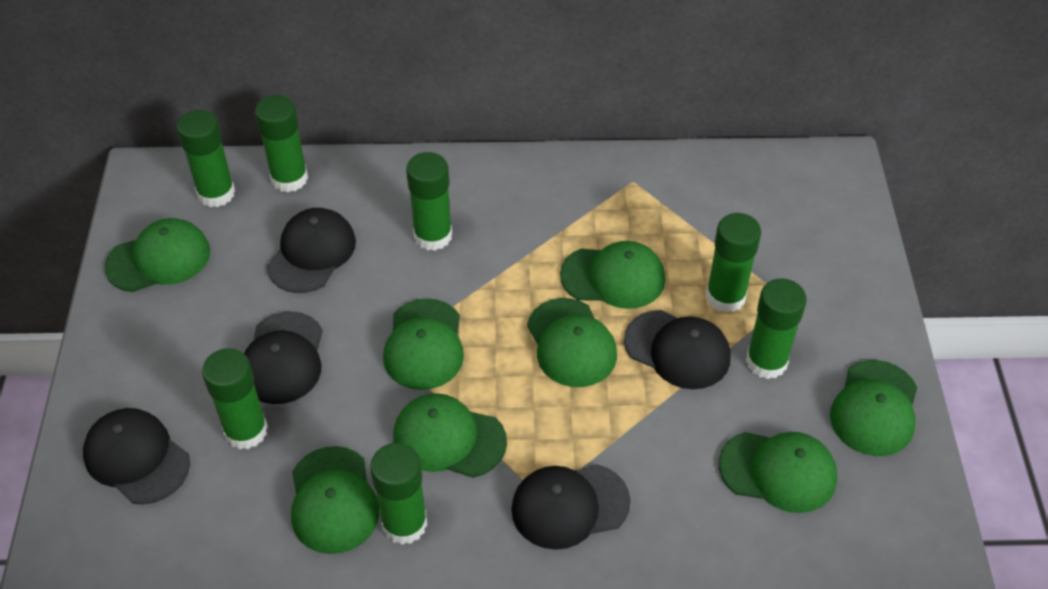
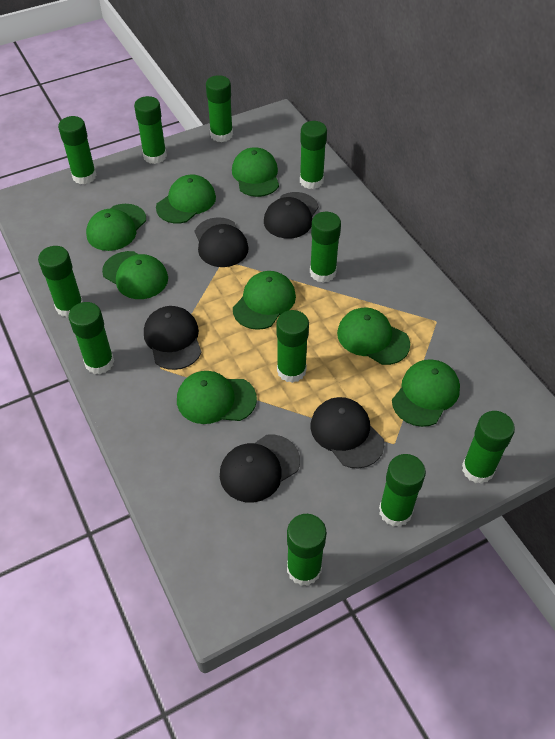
green glue stick: 7 -> 11

